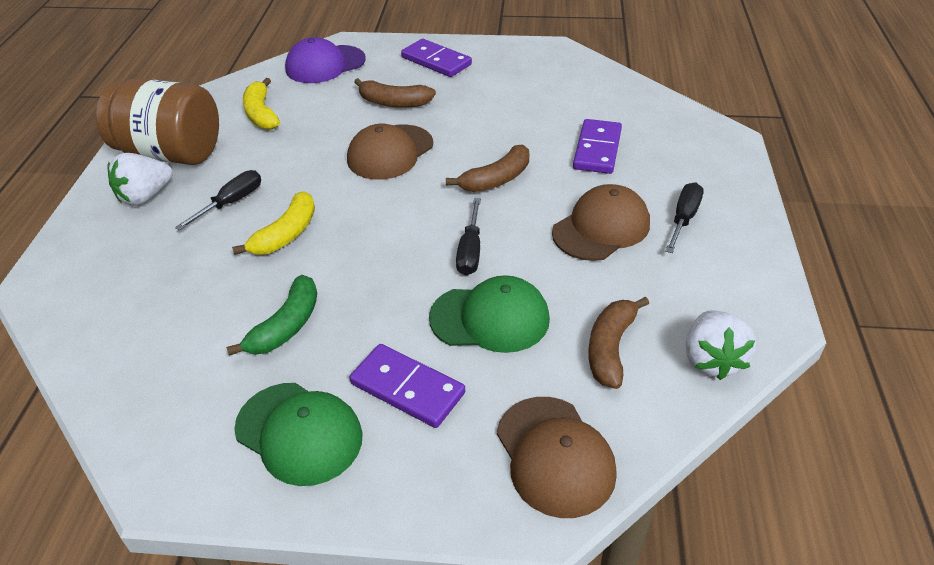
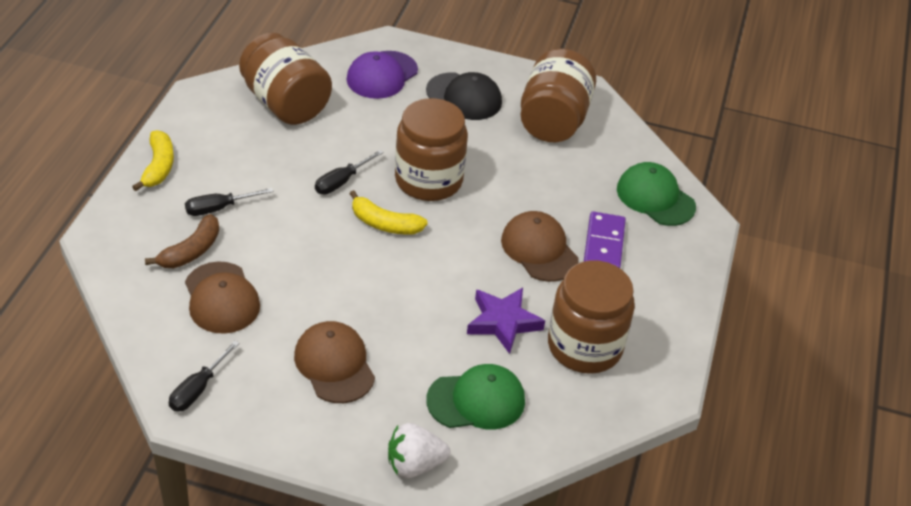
black cap: 0 -> 1
brown banana: 3 -> 1
brown jar: 1 -> 4
green banana: 1 -> 0
purple domino: 3 -> 1
purple star: 0 -> 1
white strawberry: 2 -> 1

